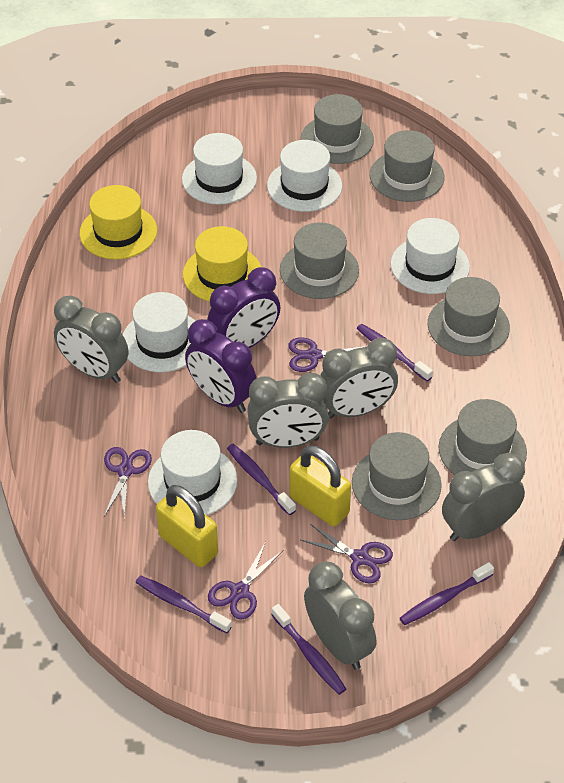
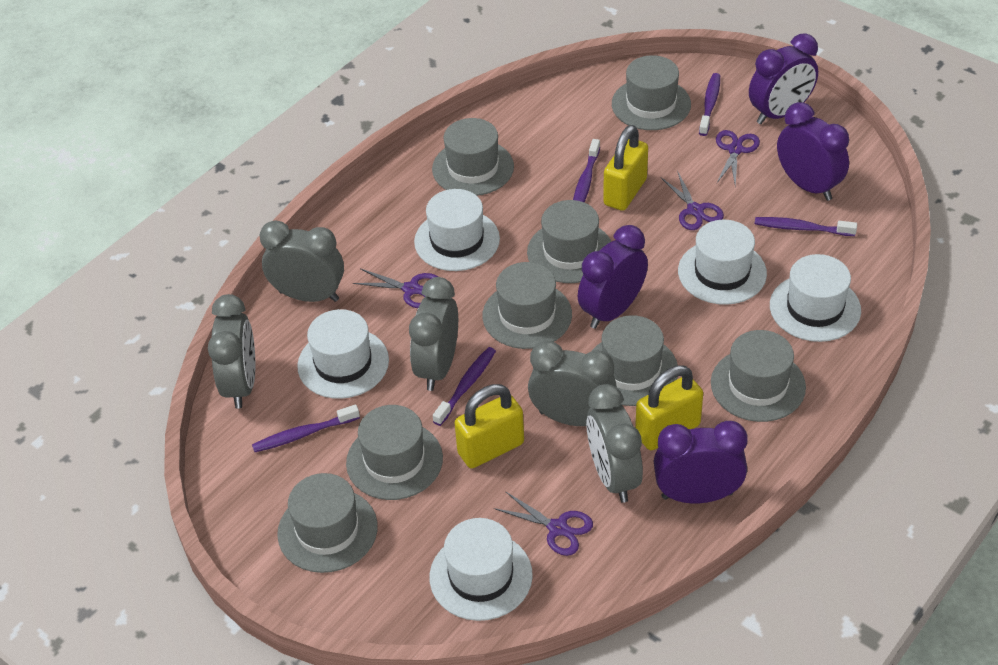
grey hat: 6 -> 8
purple clock: 2 -> 4
yellow hat: 2 -> 0
yellow padlock: 2 -> 3

